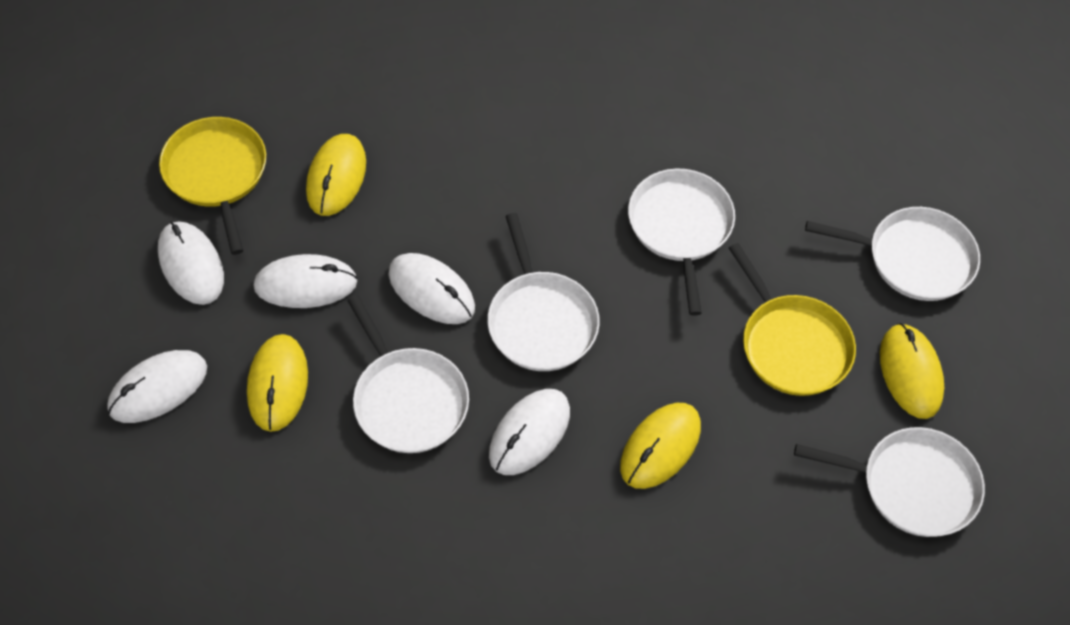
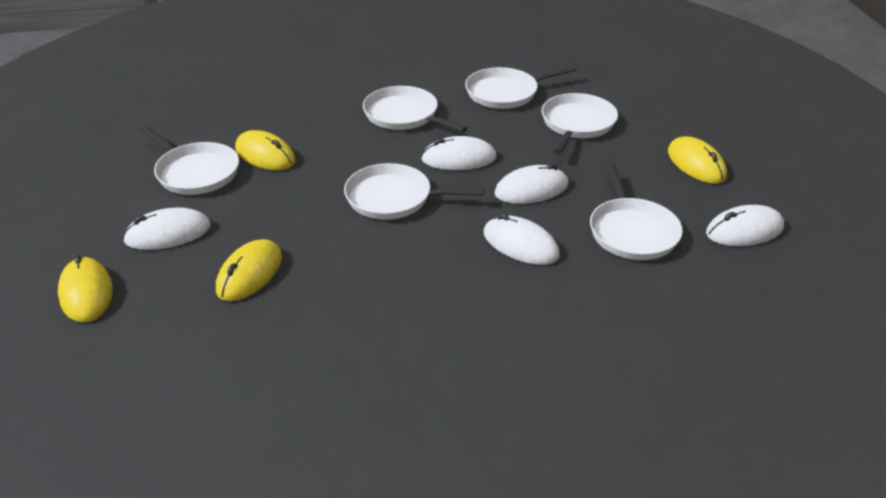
white pan: 5 -> 6
yellow pan: 2 -> 0

